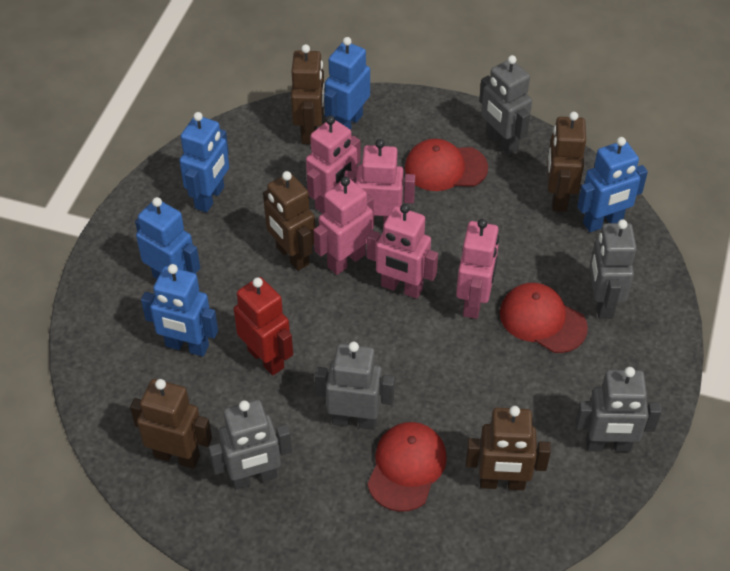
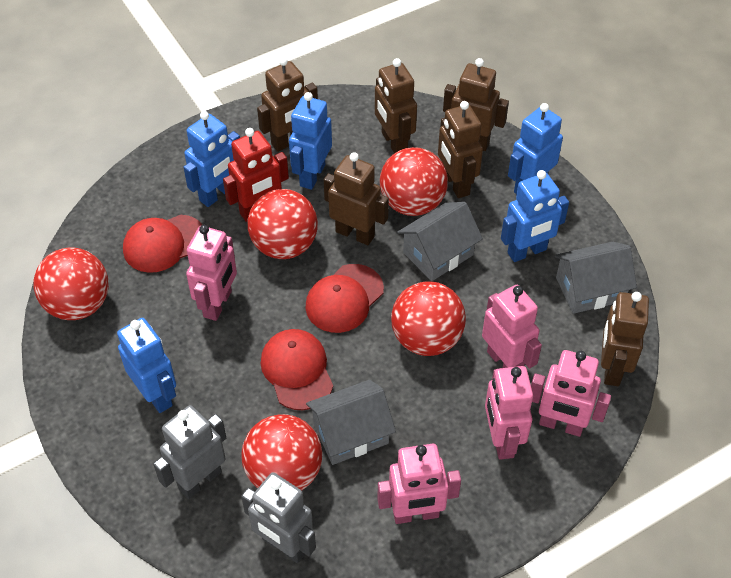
brown robot: 5 -> 6
grey house: 0 -> 3
grey robot: 5 -> 2
red ball: 0 -> 5

